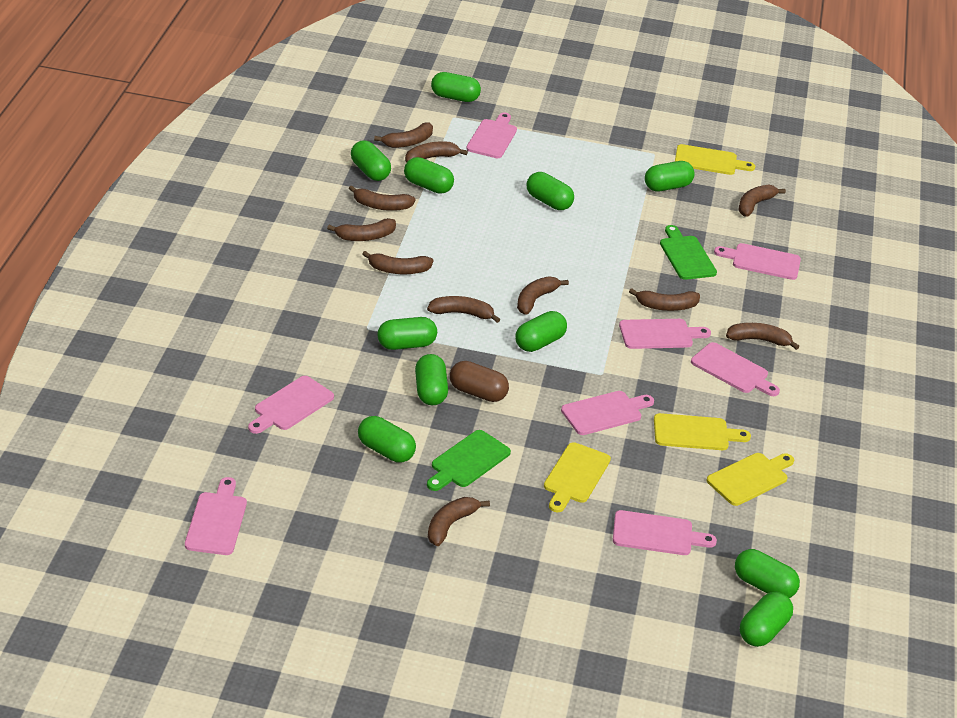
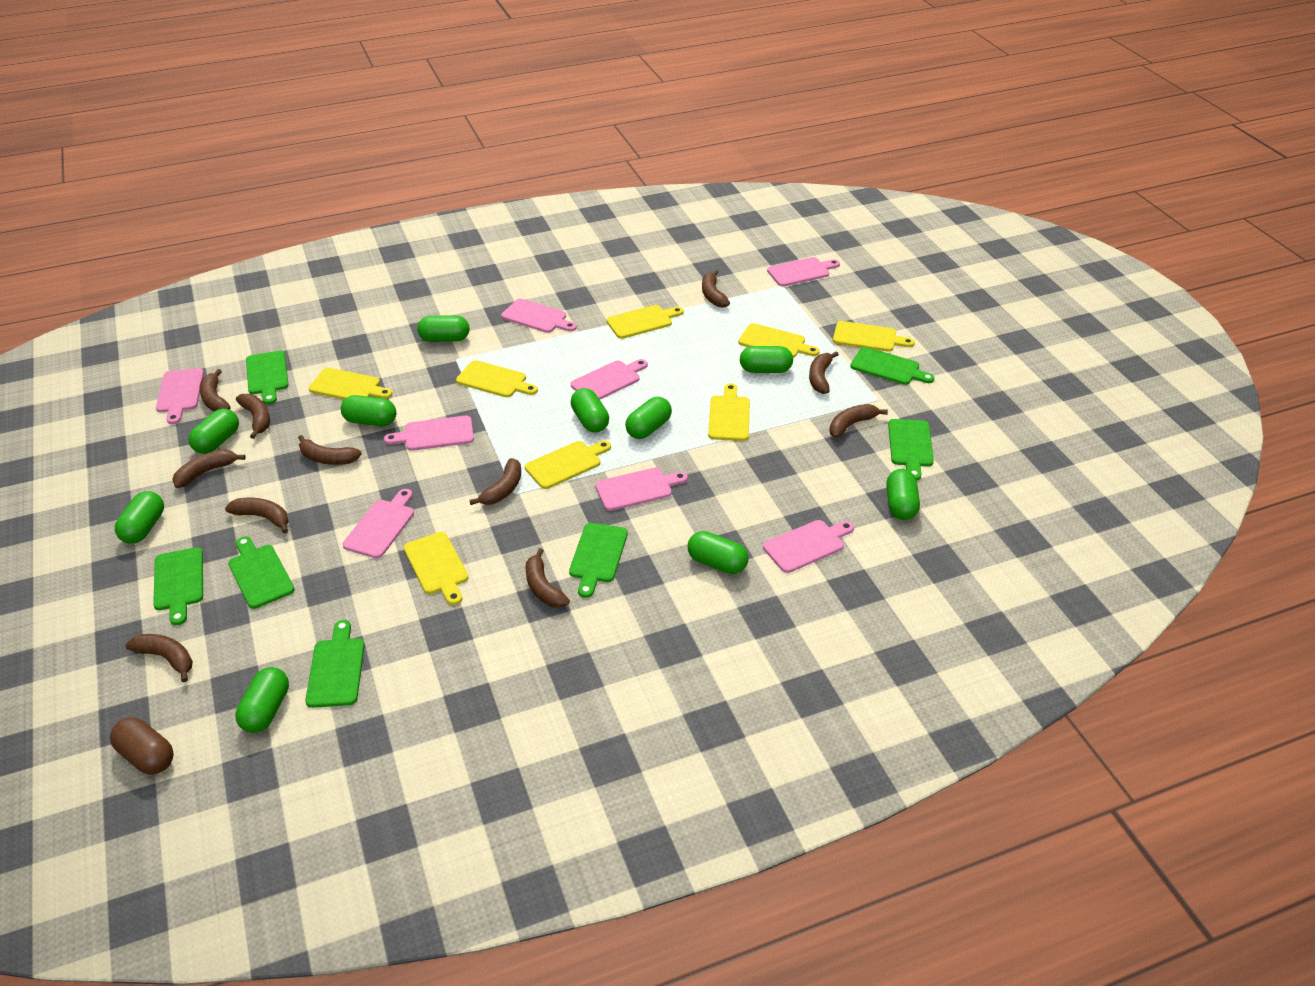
green capsule: 11 -> 10
green cutting board: 2 -> 7
yellow cutting board: 4 -> 8

